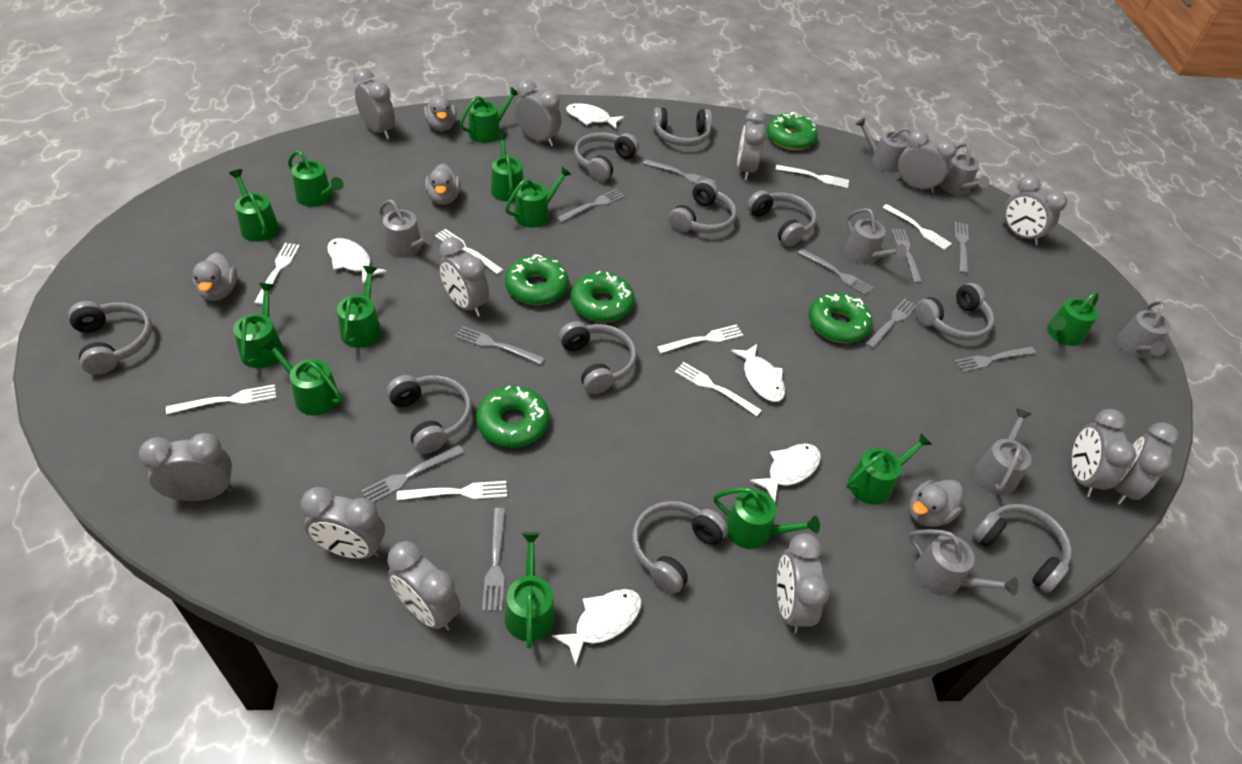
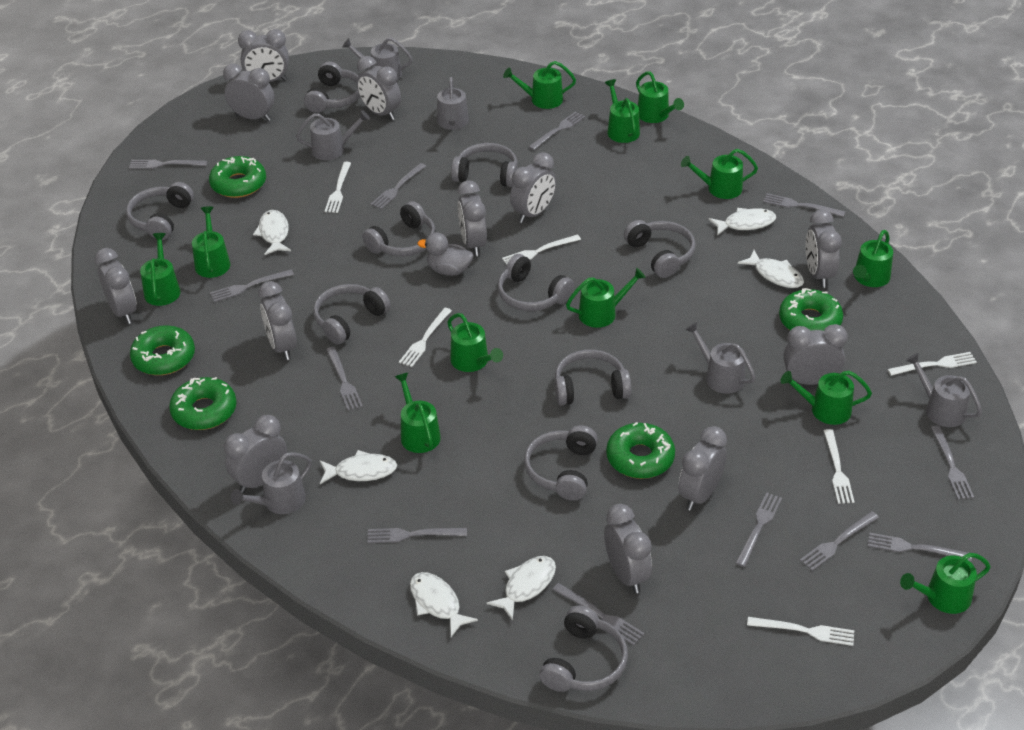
grey duck: 4 -> 1
grey fork: 10 -> 12
grey watering can: 7 -> 6
white fish: 5 -> 6
white fork: 8 -> 6

